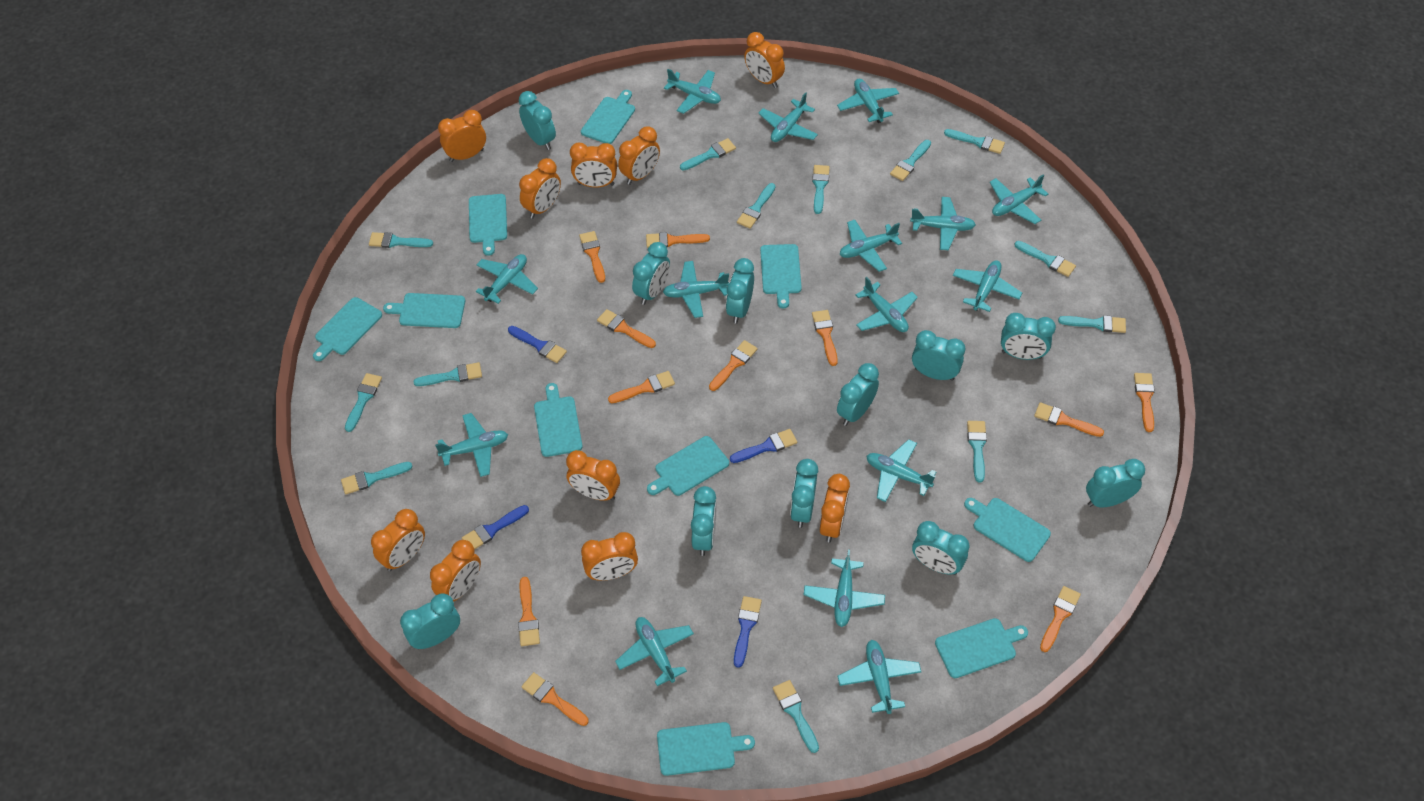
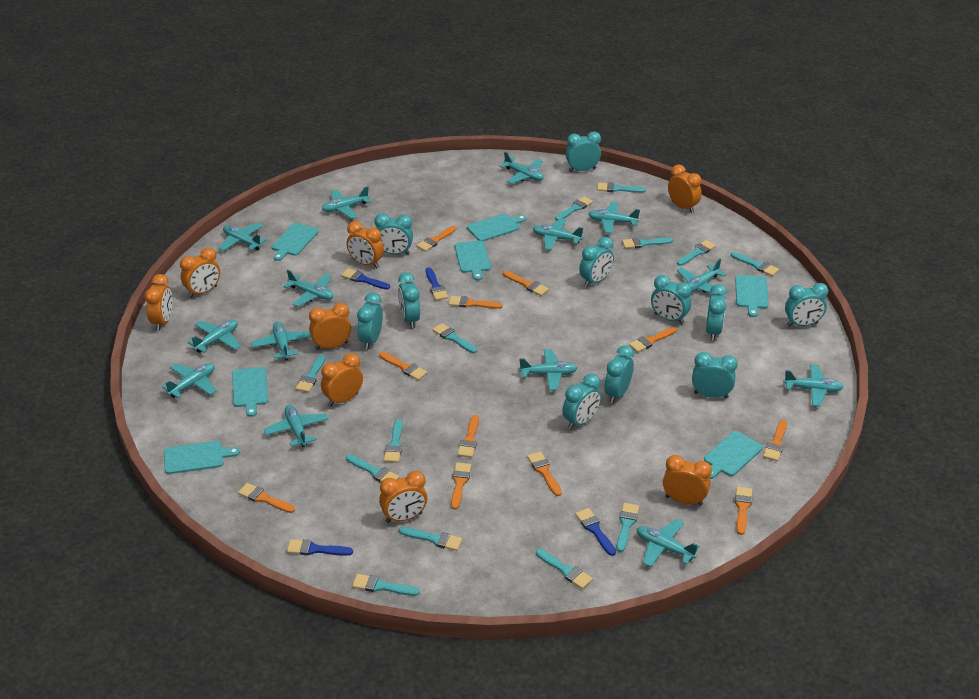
orange clock: 10 -> 8
turquoise cutting board: 10 -> 7
turquoise plane: 15 -> 14

